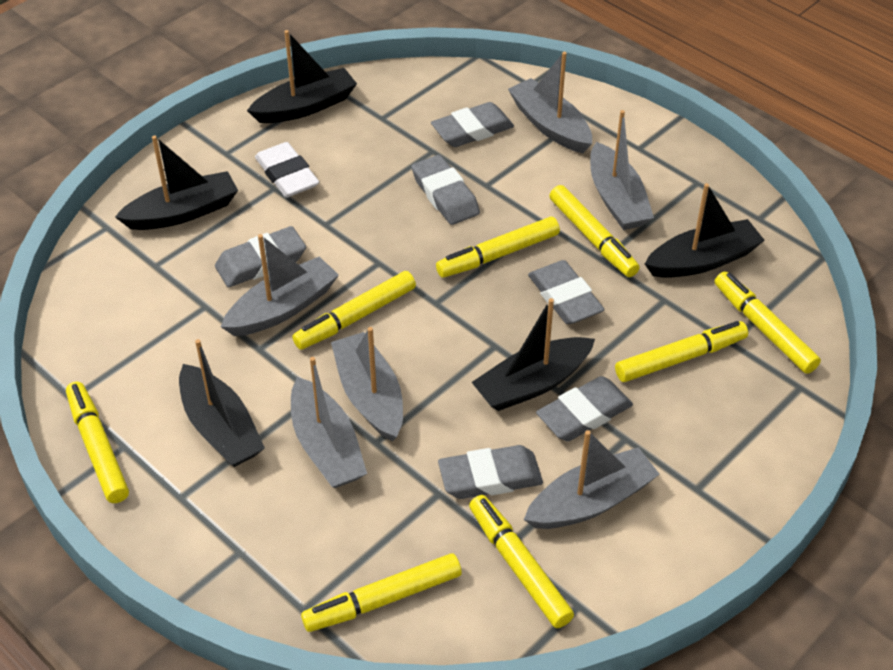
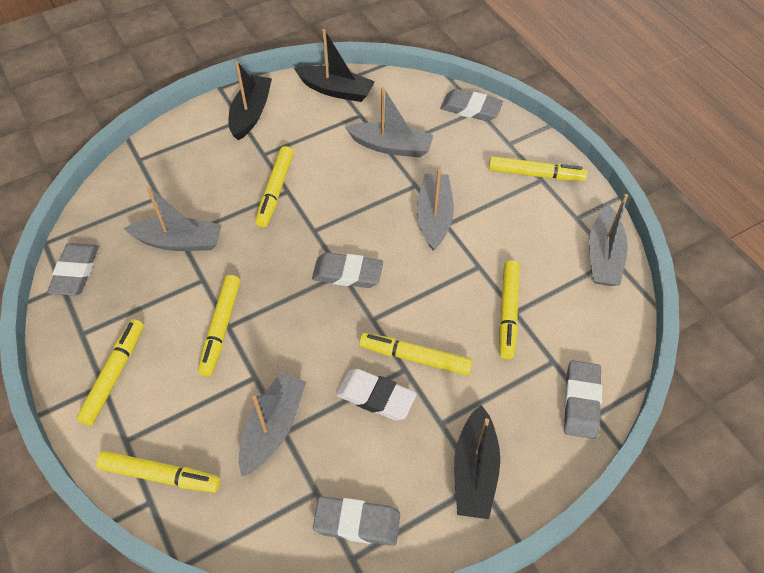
black boat: 5 -> 3
grey boat: 6 -> 5
grey eraser: 6 -> 5
yellow marker: 8 -> 7

